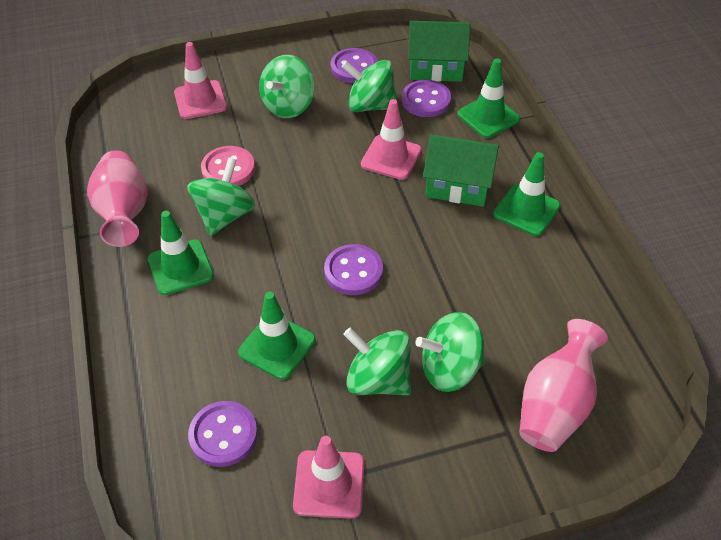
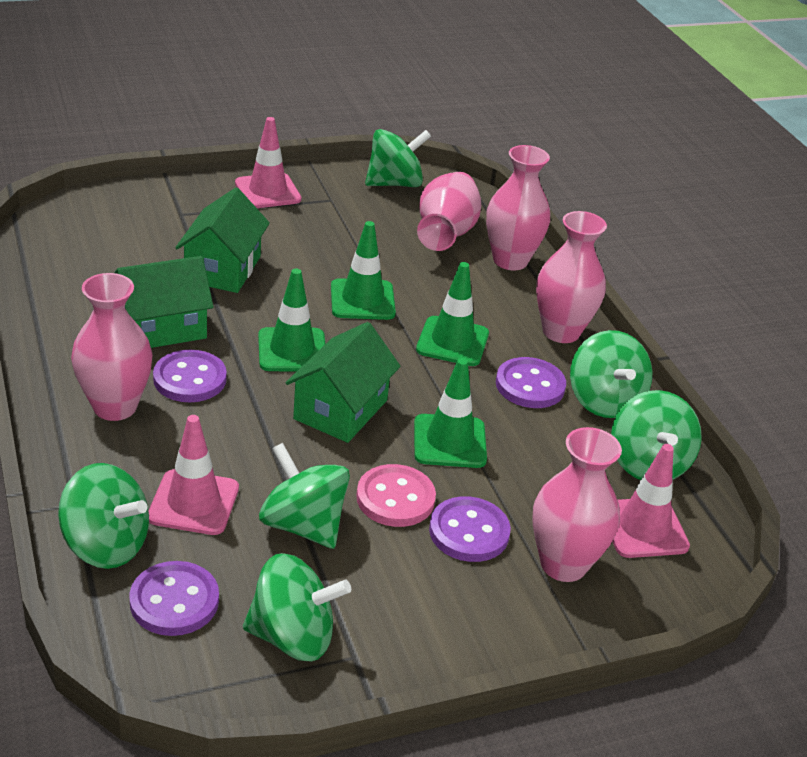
green house: 2 -> 3
green spinning top: 5 -> 6
pink vase: 2 -> 5

